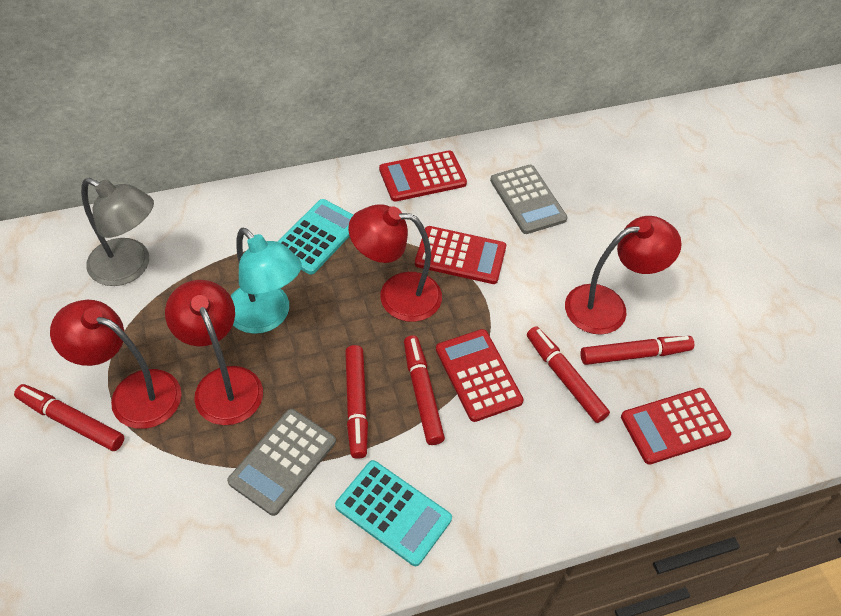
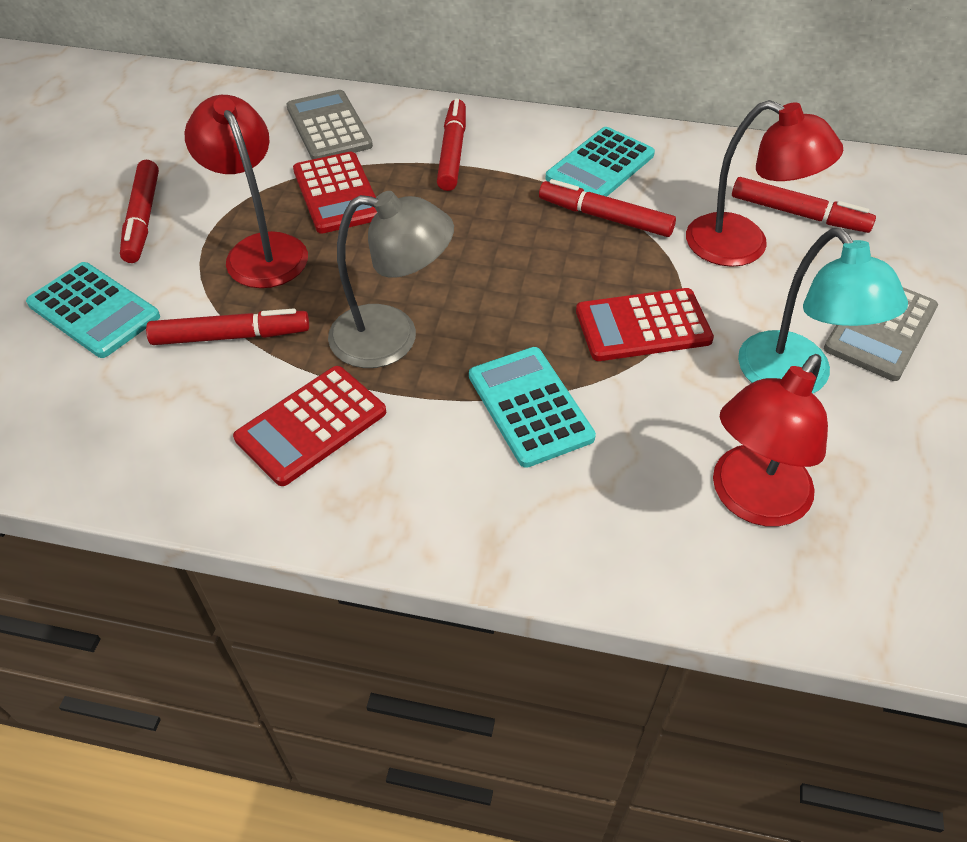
red calculator: 4 -> 3
red lamp: 4 -> 3
turquoise calculator: 2 -> 3

